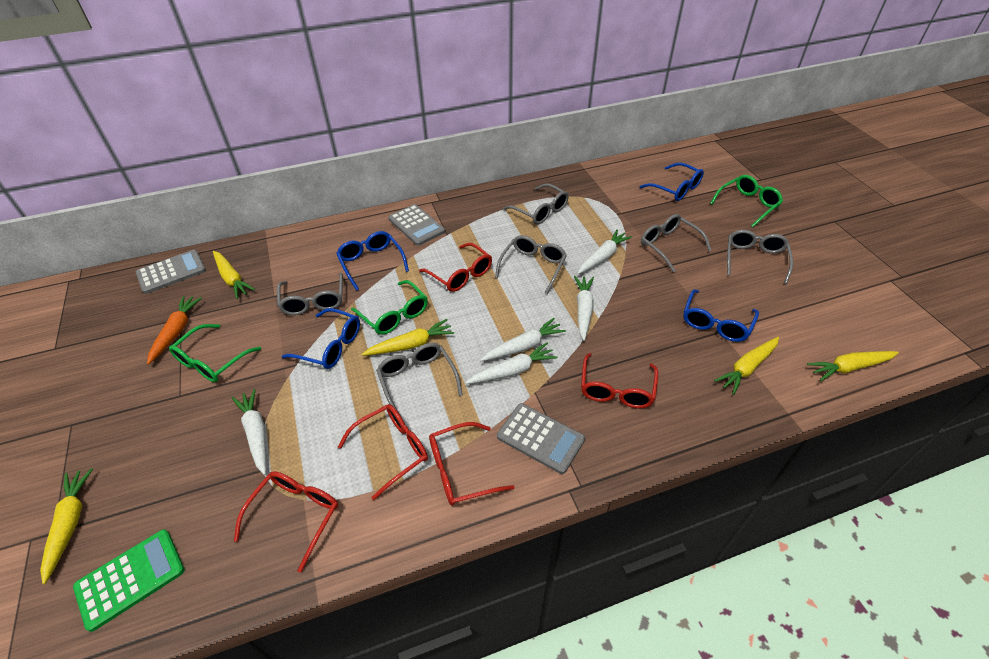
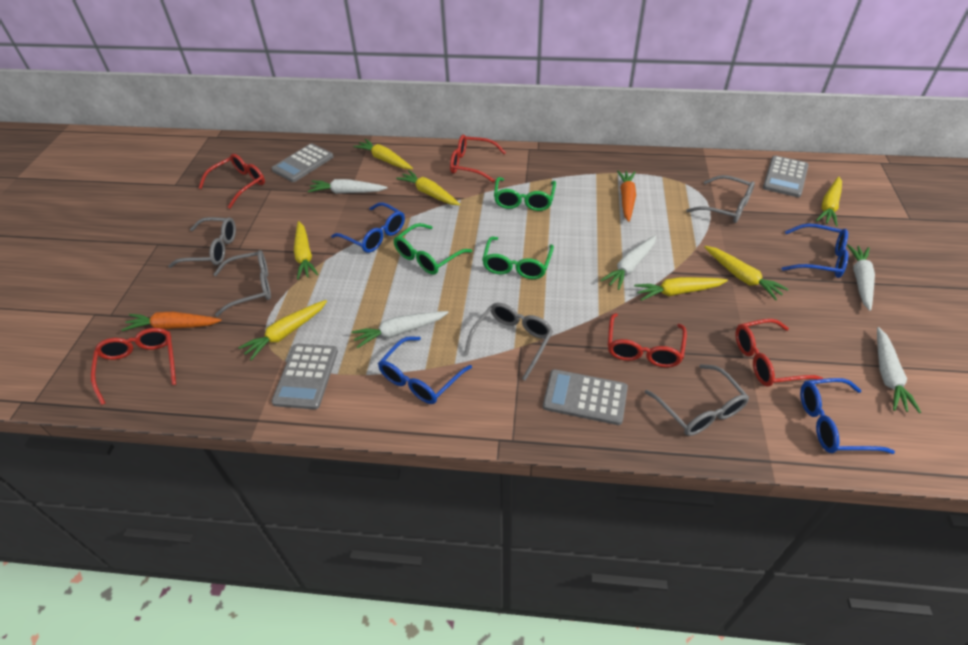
green calculator: 1 -> 0
grey calculator: 3 -> 4
grey glasses: 6 -> 5
orange carrot: 1 -> 2
yellow carrot: 5 -> 7

